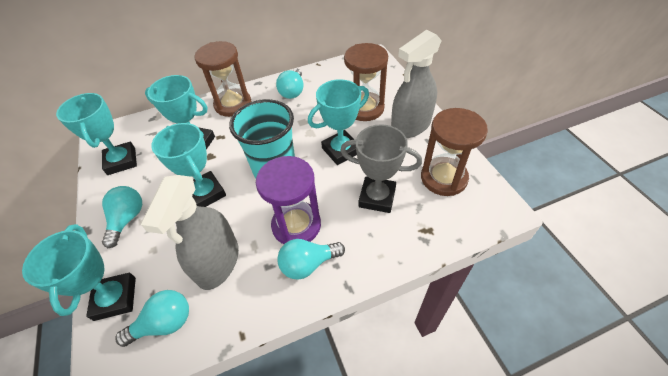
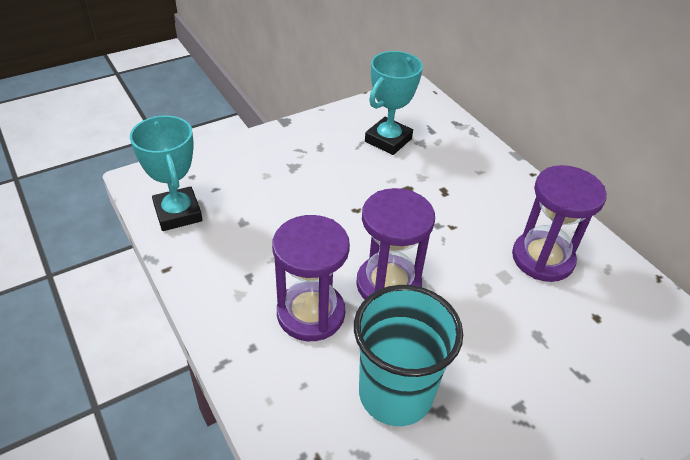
brown hourglass: 3 -> 0
grey spray bottle: 2 -> 0
grey trophy: 1 -> 0
purple hourglass: 1 -> 3
turquoise light bulb: 4 -> 0
turquoise trophy: 5 -> 2

